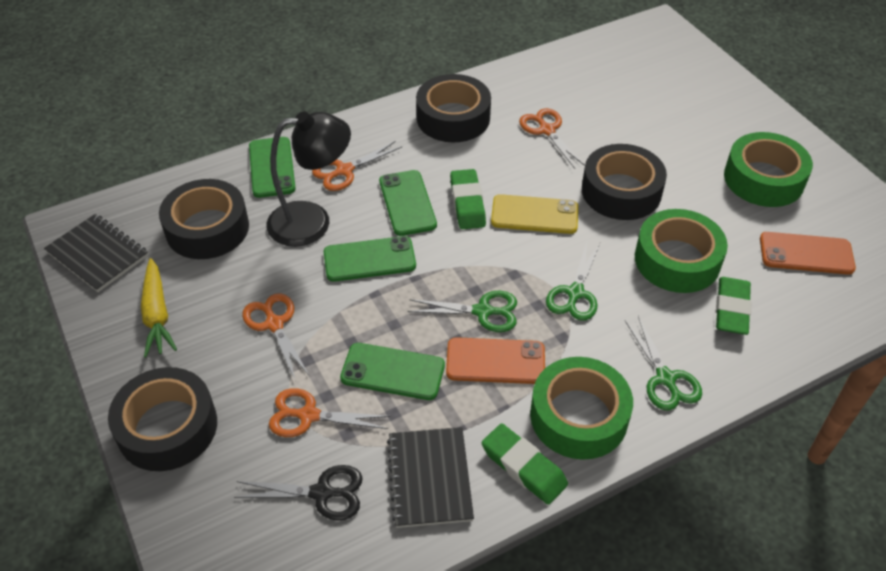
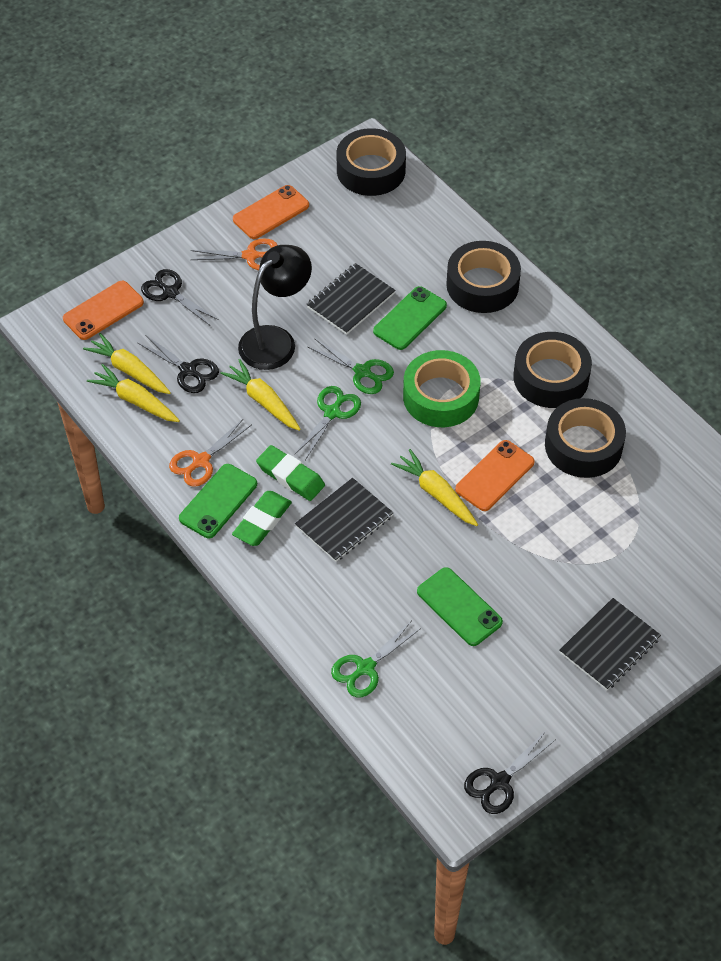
black notebook: 2 -> 3
black scissors: 1 -> 3
green eraser: 3 -> 2
green phone: 4 -> 3
green tape: 3 -> 1
orange phone: 2 -> 3
orange scissors: 4 -> 2
yellow carrot: 1 -> 4
yellow phone: 1 -> 0

